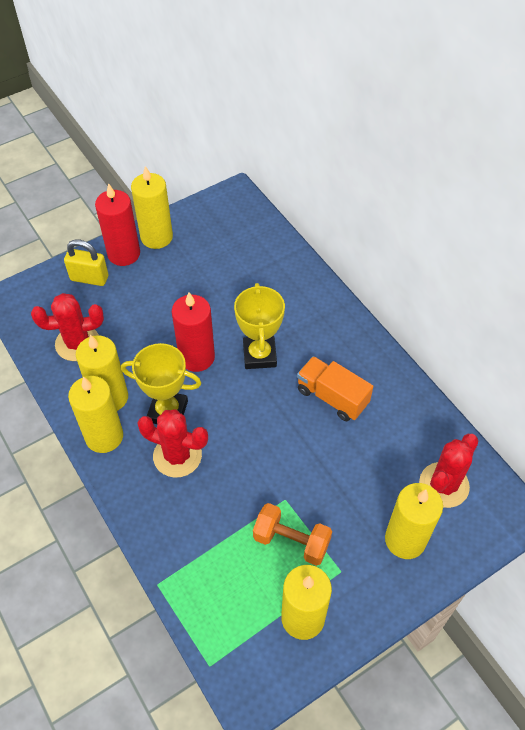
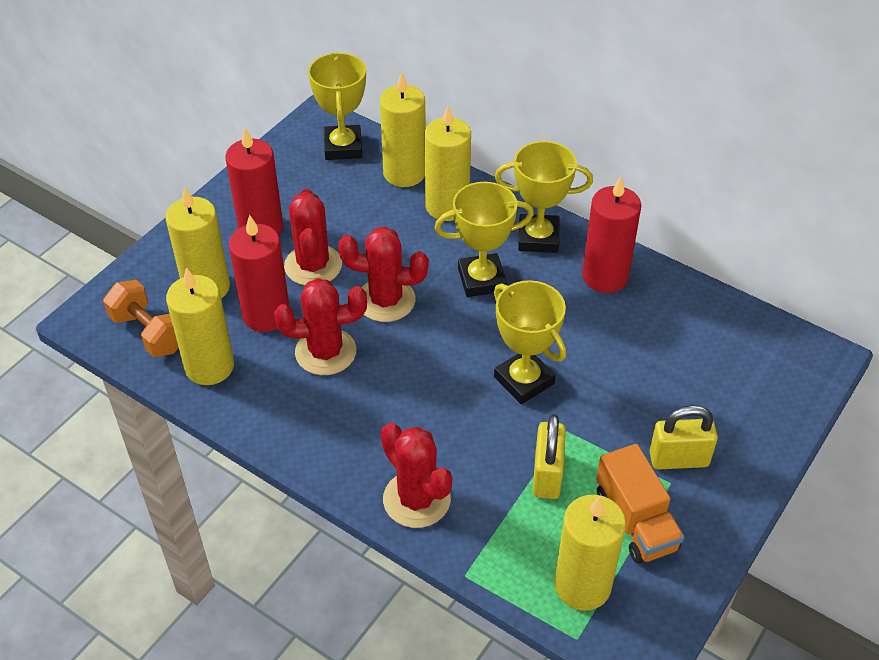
red cactus: 3 -> 4
red candle: 2 -> 3
yellow padlock: 1 -> 2
yellow trophy: 2 -> 4

